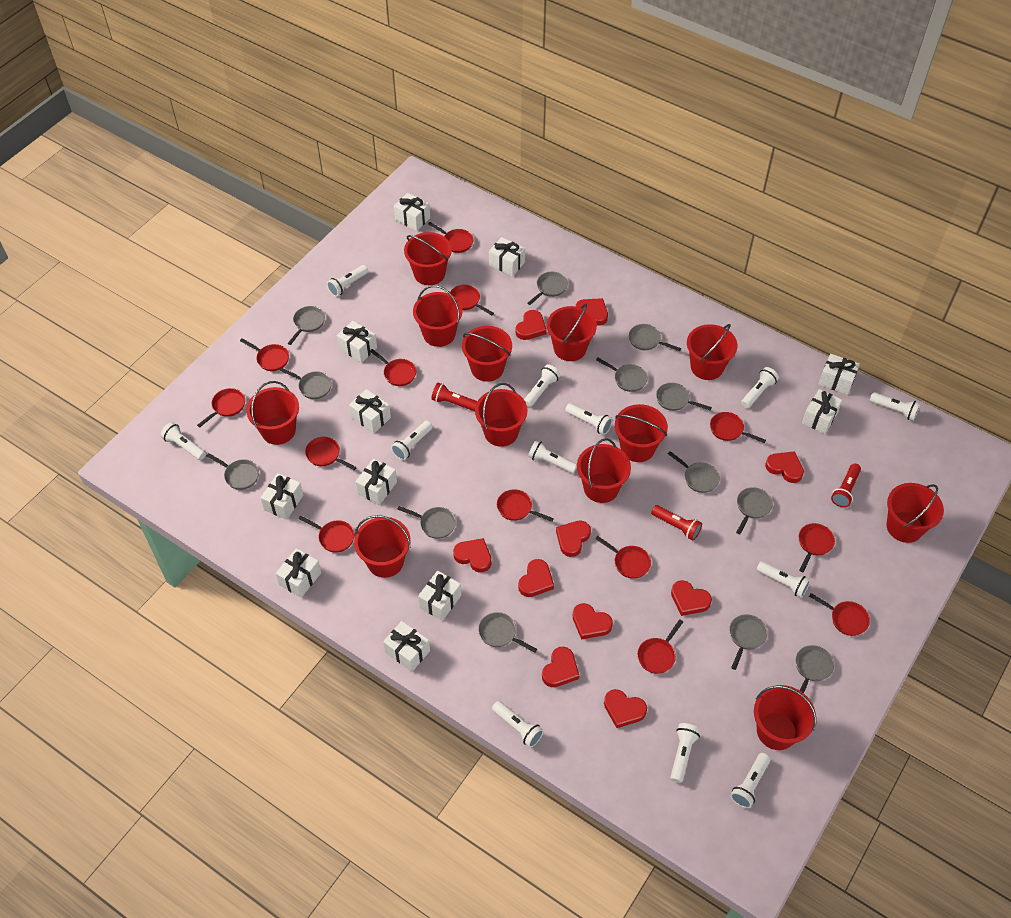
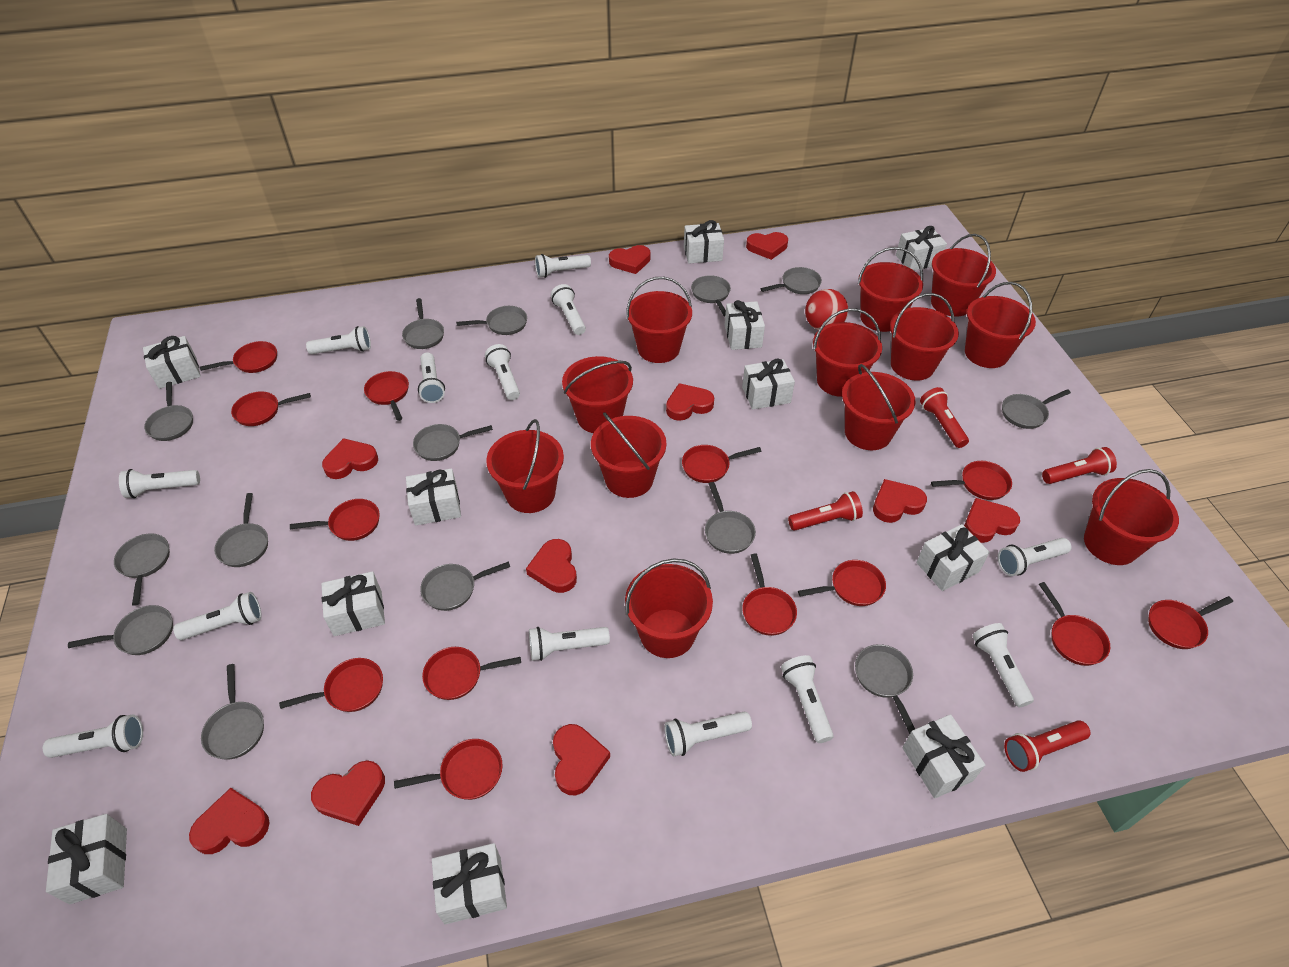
grey pan: 13 -> 14
red ball: 0 -> 1
red flashlight: 3 -> 4
white flashlight: 12 -> 13

